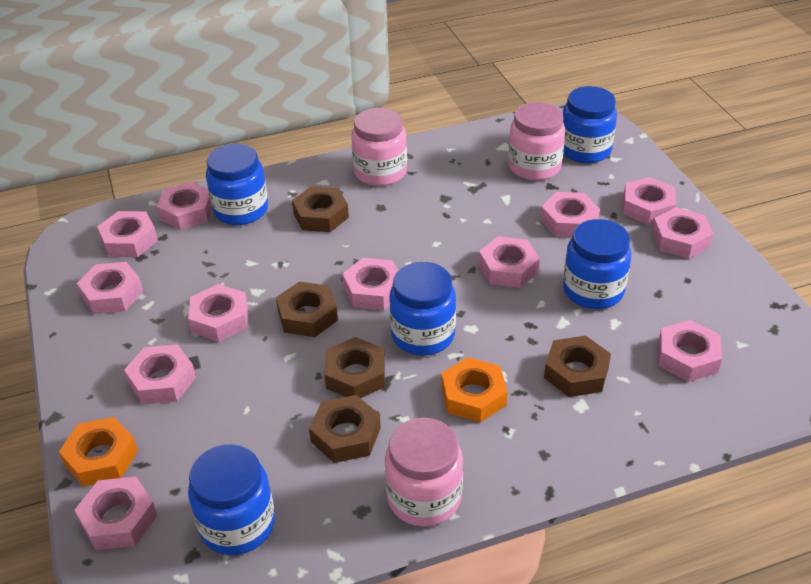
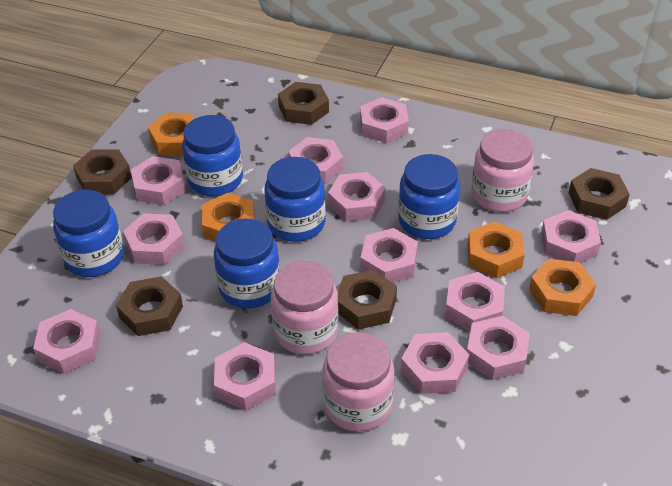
orange nut: 2 -> 4

